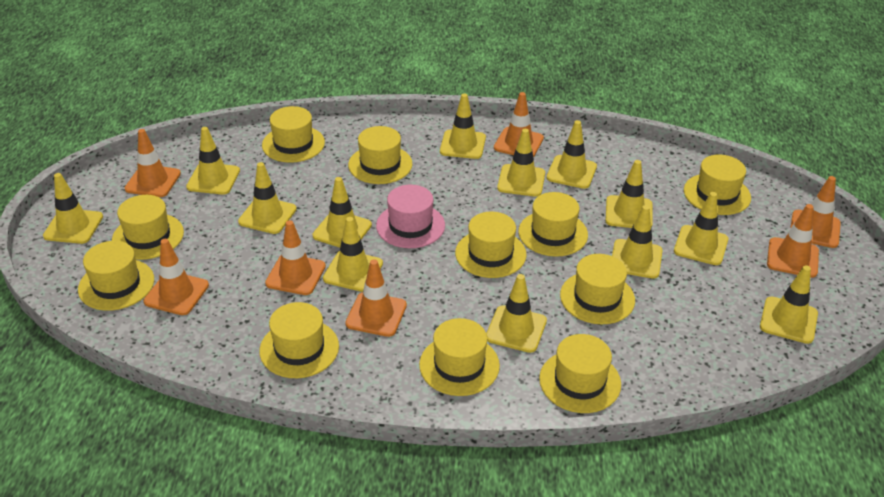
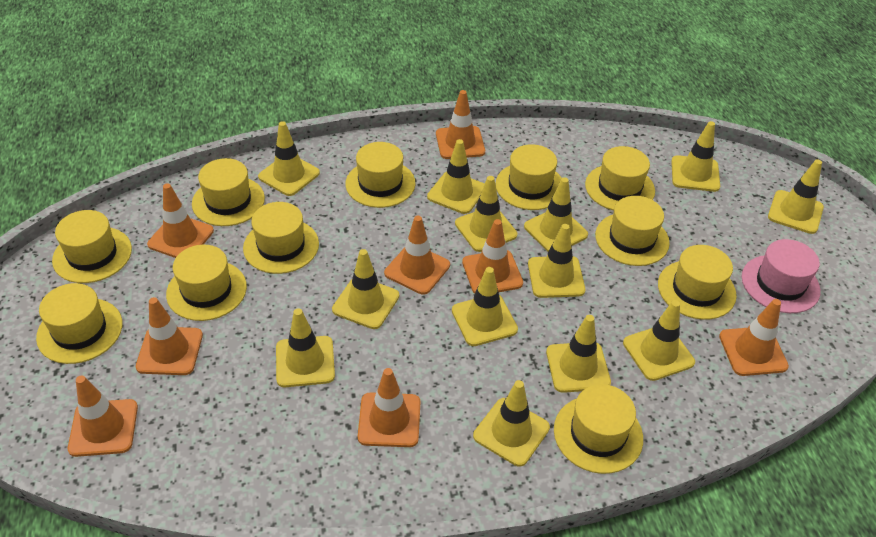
orange traffic cone: 7 -> 8

